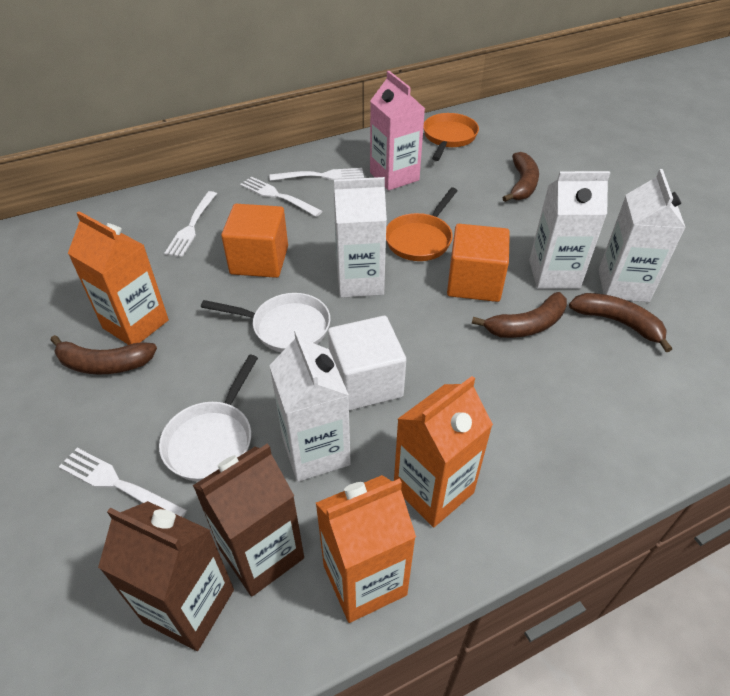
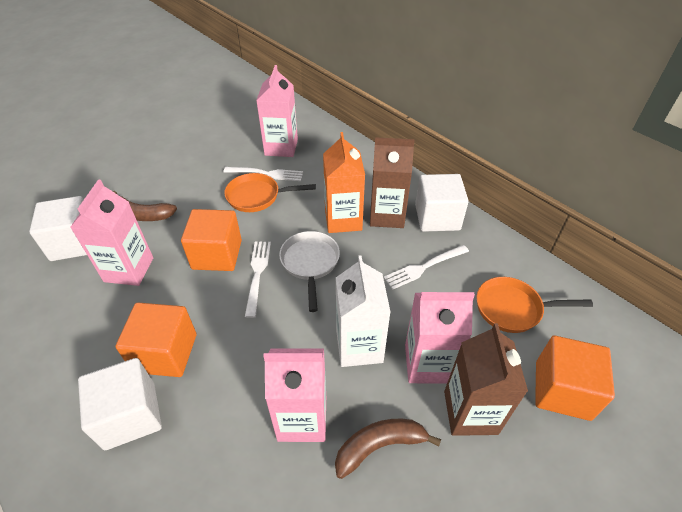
brown banana: 4 -> 2
orange carton: 3 -> 1
orange cube: 2 -> 3
pink carton: 1 -> 4
white carton: 4 -> 1
white cube: 1 -> 3
white fork: 4 -> 3
white pan: 2 -> 1

